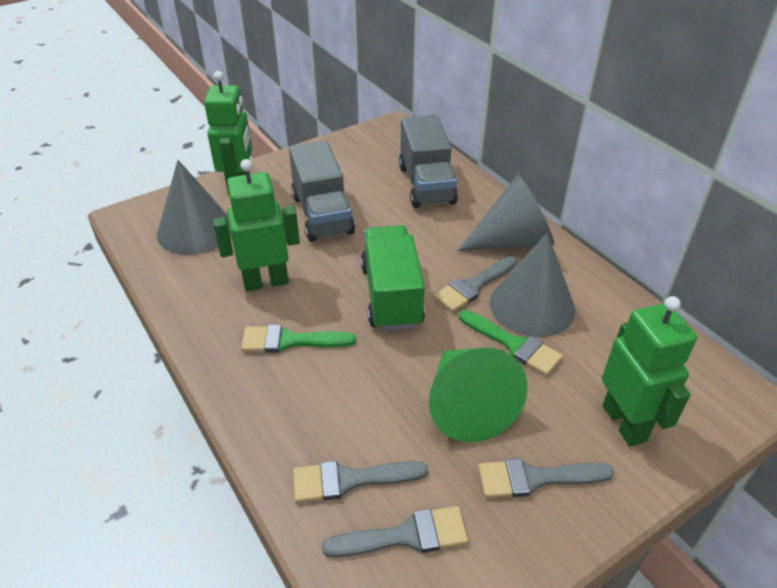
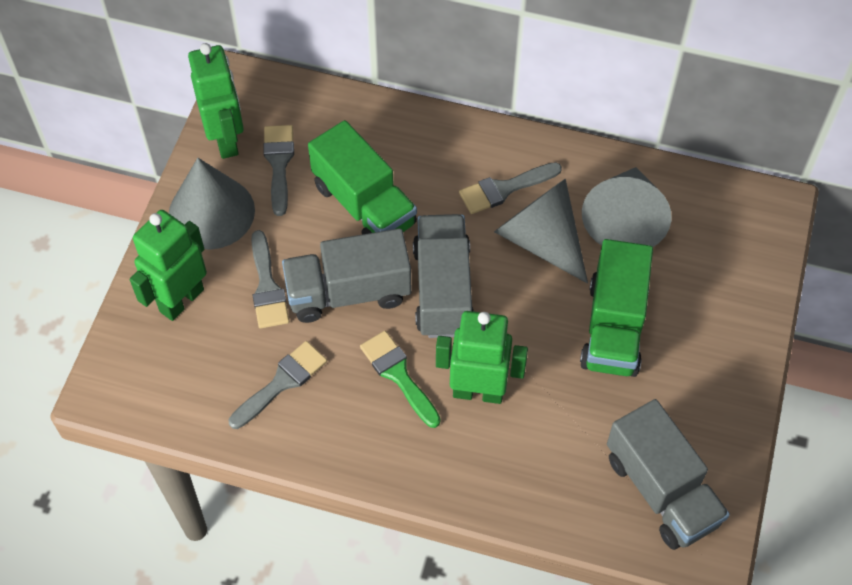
green brush: 2 -> 1
green cone: 1 -> 0
green truck: 1 -> 2
grey truck: 2 -> 3

